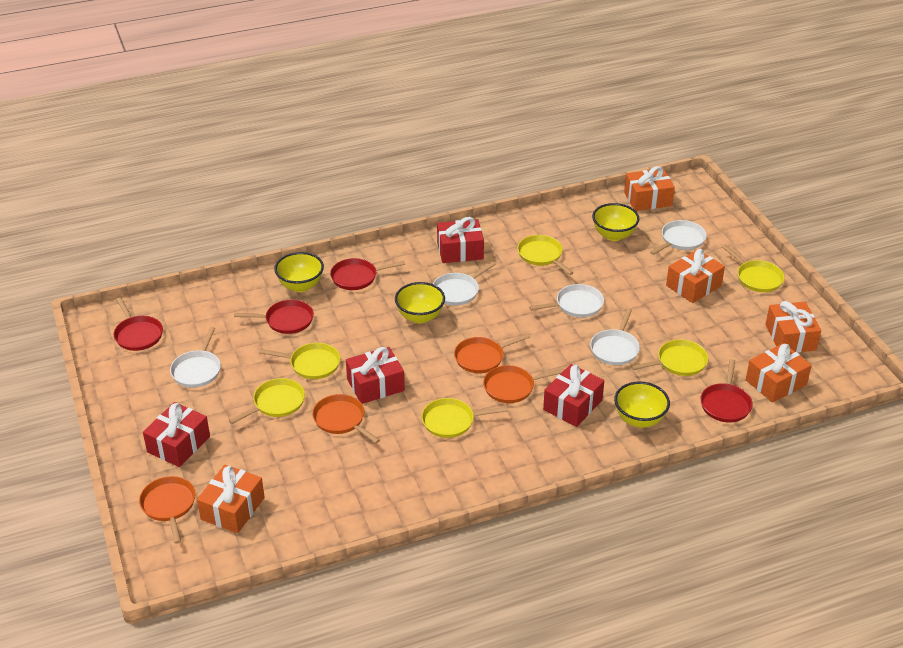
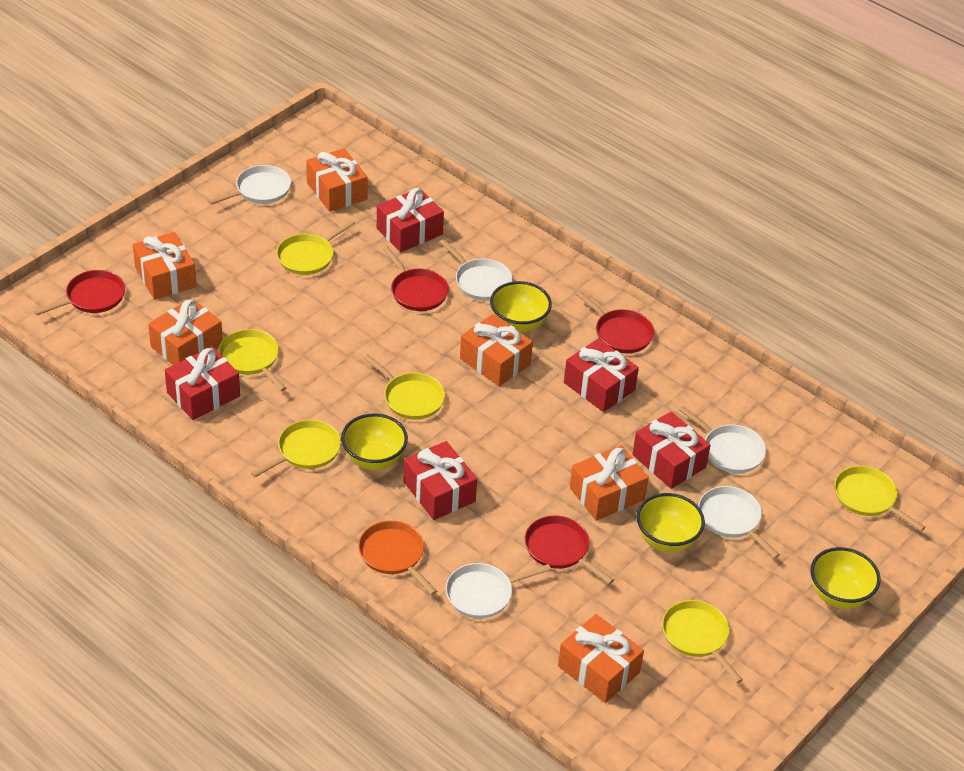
orange gift: 5 -> 6
orange pan: 4 -> 1
red gift: 4 -> 5

